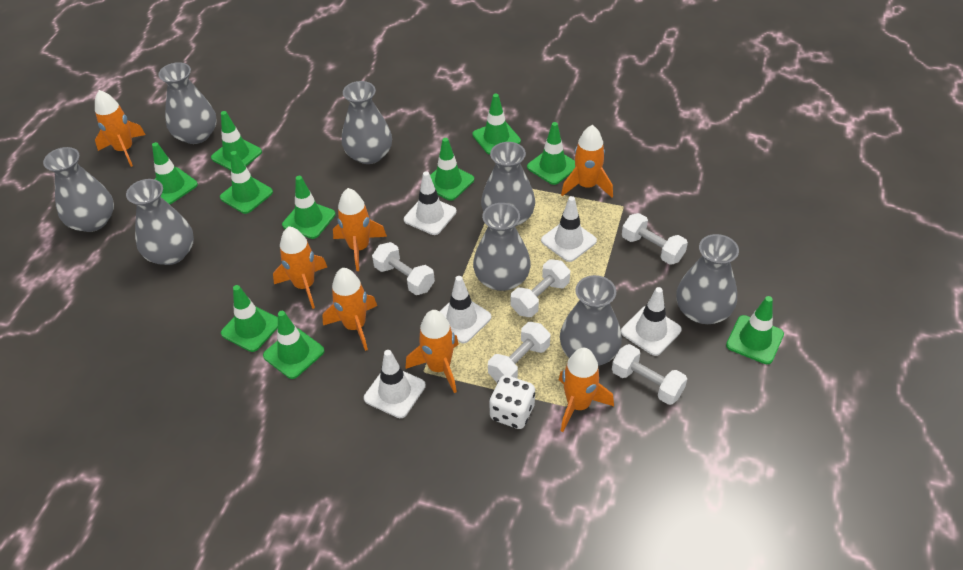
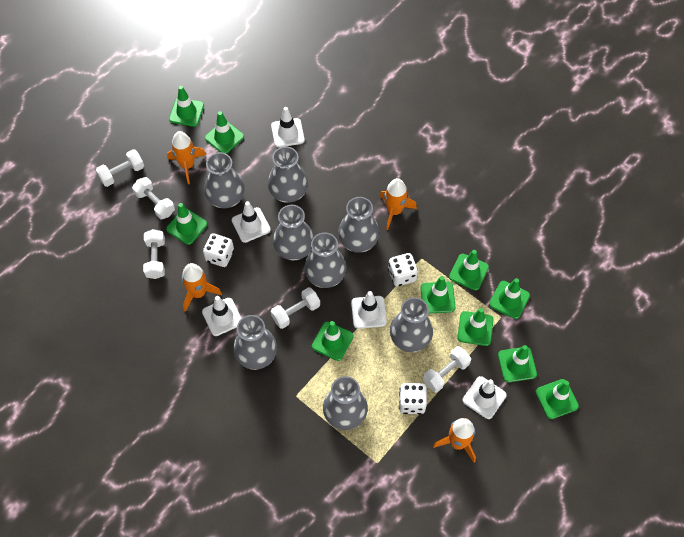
orange rocket: 7 -> 4
white dice: 1 -> 3

